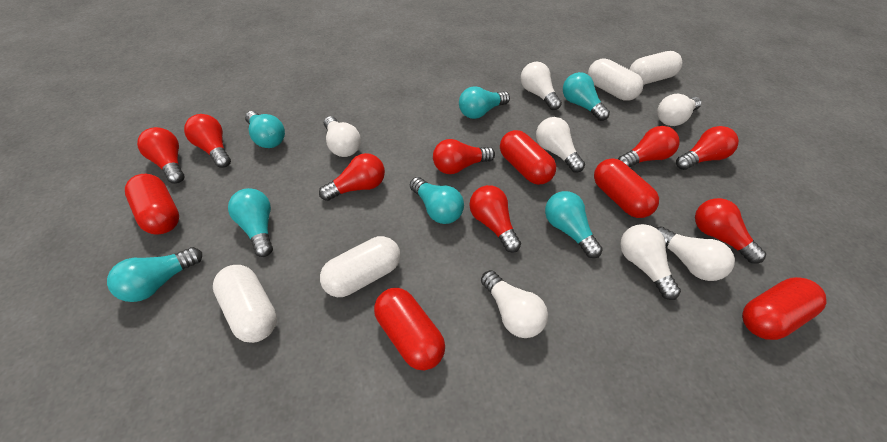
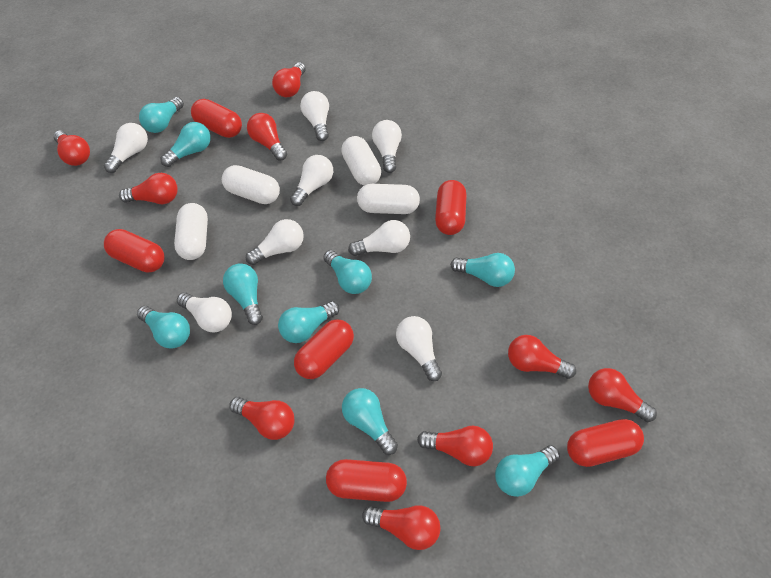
red capsule: 5 -> 6
red light bulb: 8 -> 9
turquoise light bulb: 7 -> 9
white light bulb: 7 -> 8

